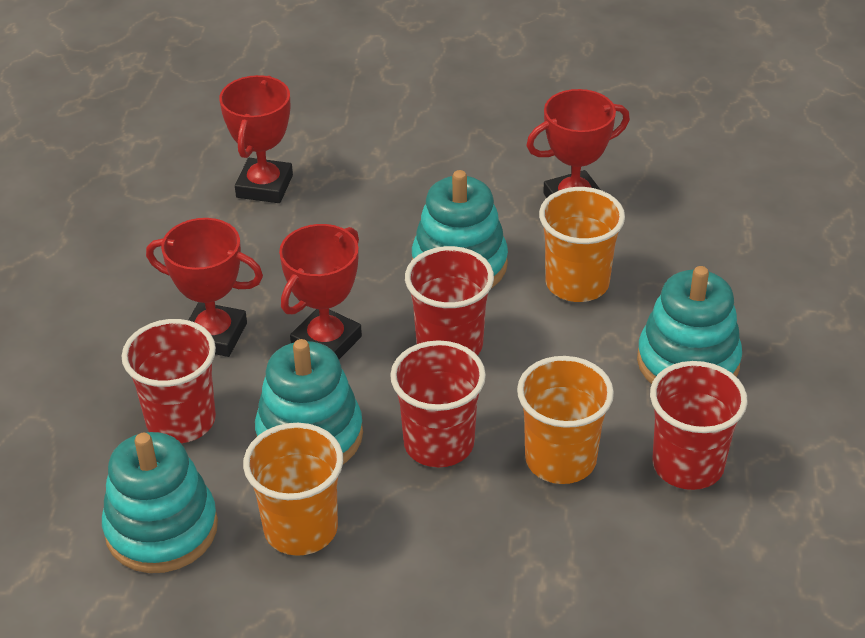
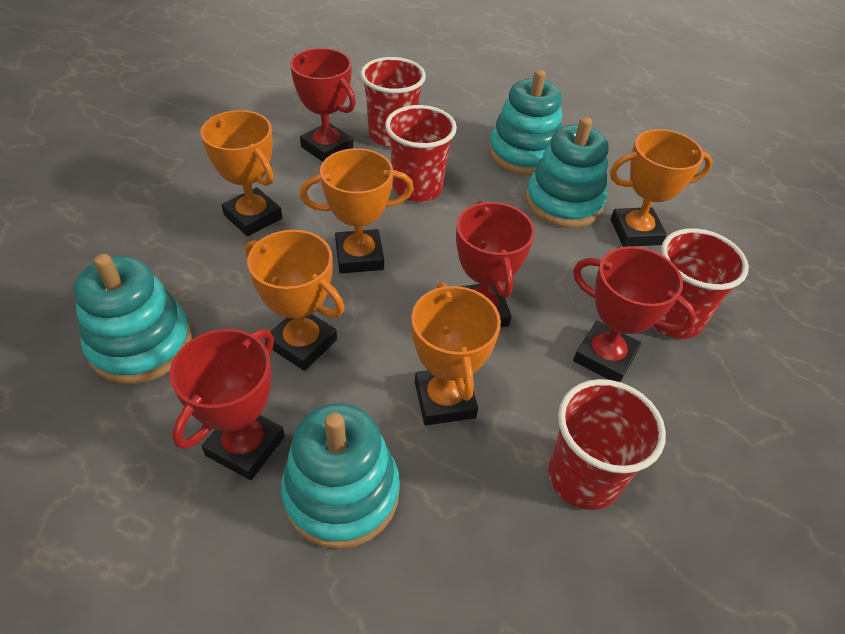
orange cup: 3 -> 0
orange trophy: 0 -> 5

